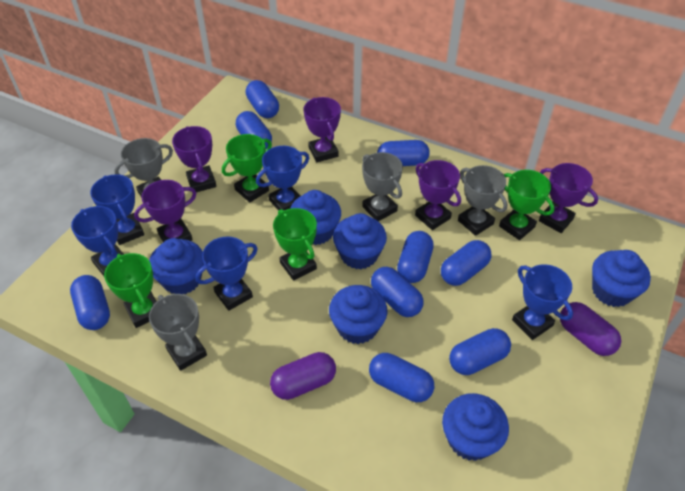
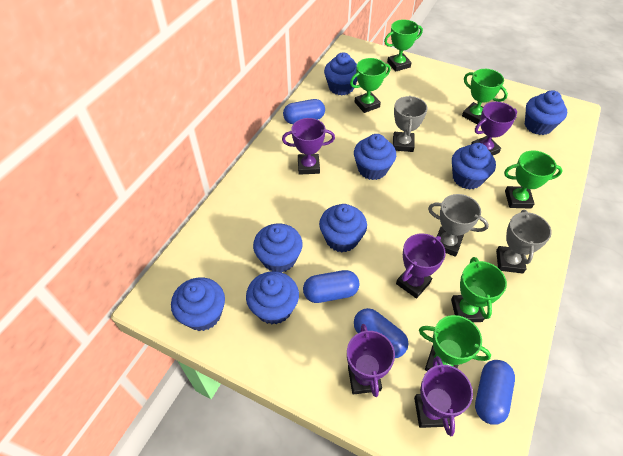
blue capsule: 9 -> 4
blue cupcake: 6 -> 8
blue trophy: 5 -> 0
green trophy: 4 -> 6
grey trophy: 4 -> 3
purple capsule: 2 -> 0

